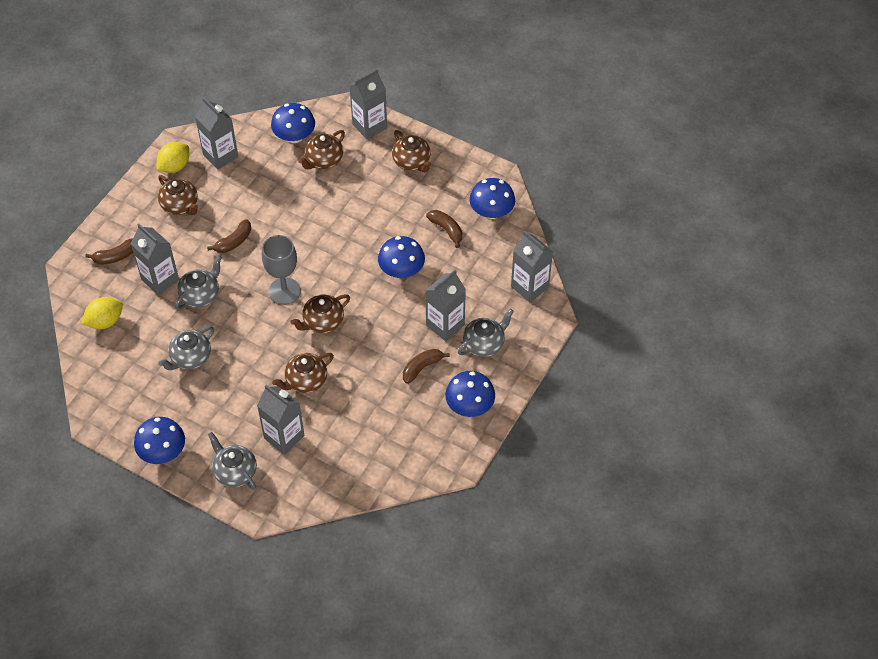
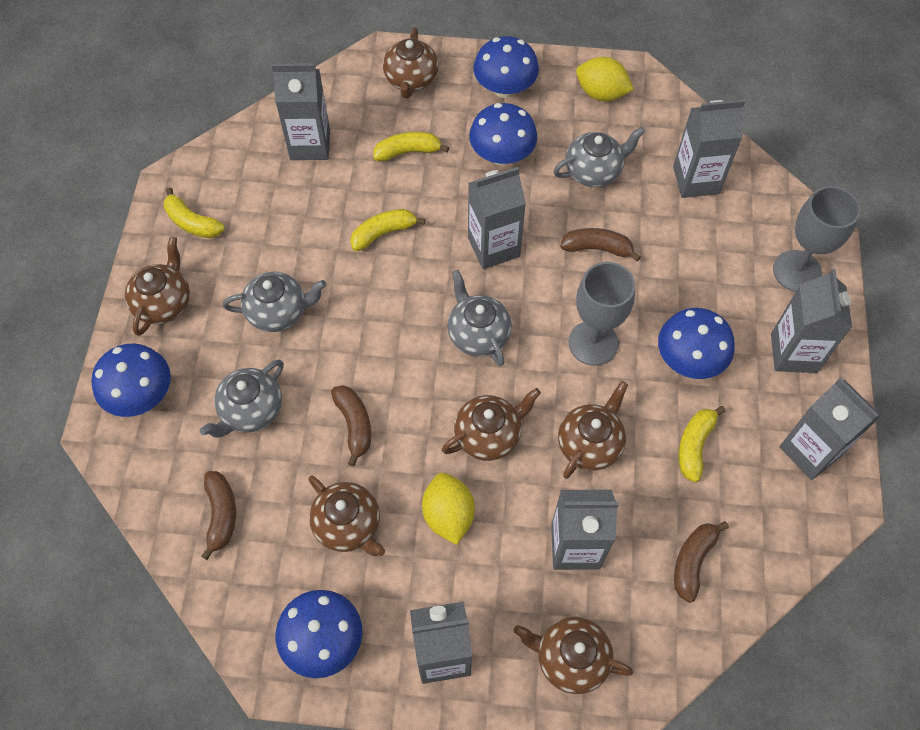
brown teapot: 5 -> 6
grey carton: 6 -> 7
grey goblet: 1 -> 2
yellow banana: 0 -> 4

